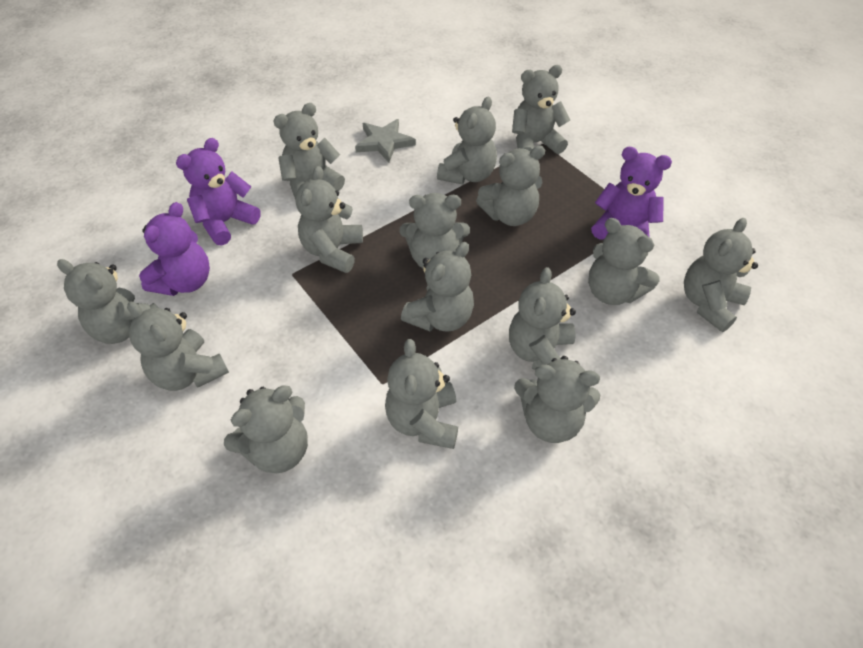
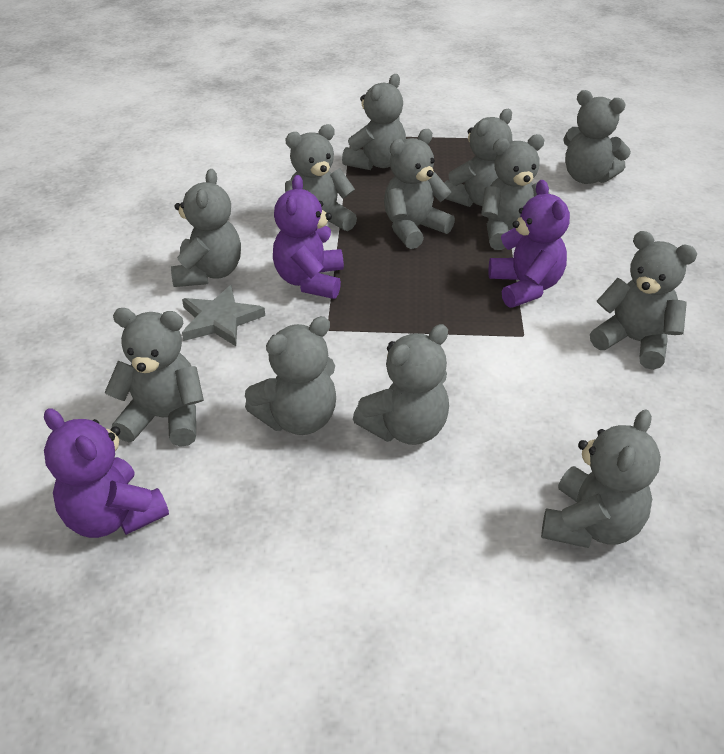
grey teddy bear: 15 -> 12

